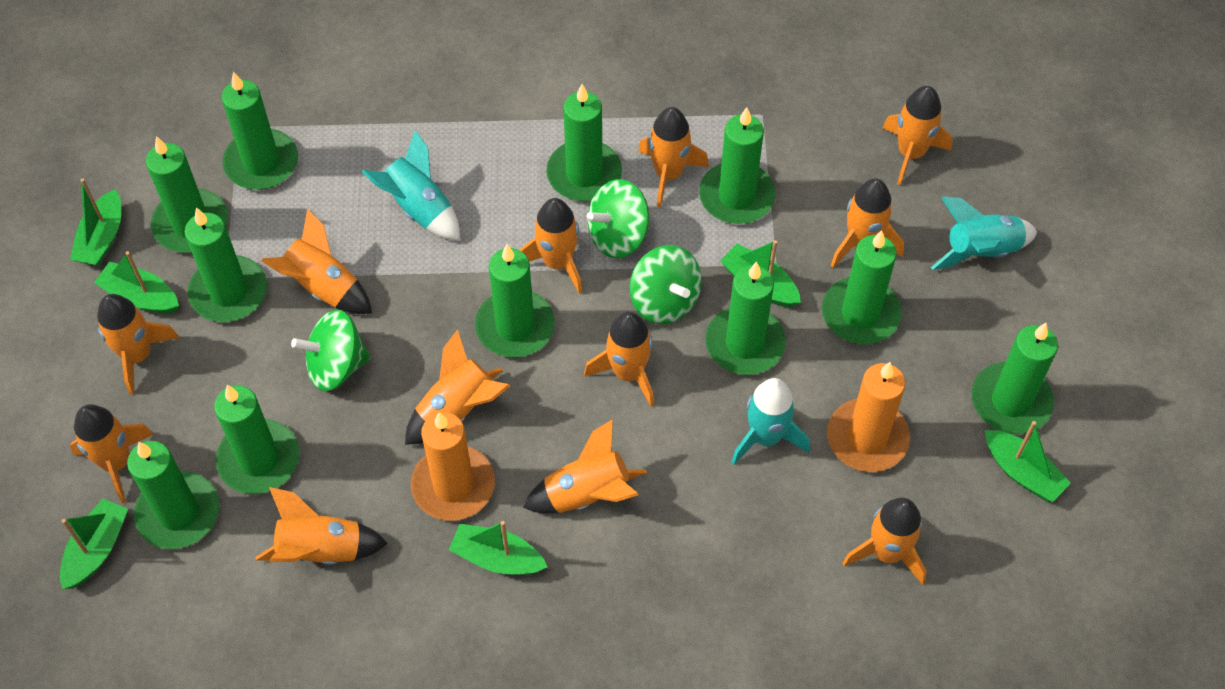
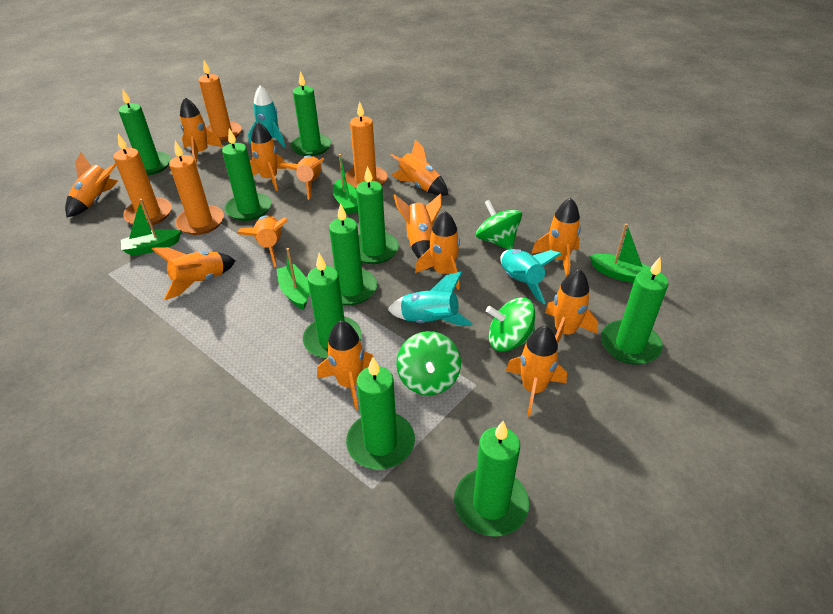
green boat: 6 -> 4
green candle: 11 -> 9
orange candle: 2 -> 4
orange rocket: 12 -> 13

